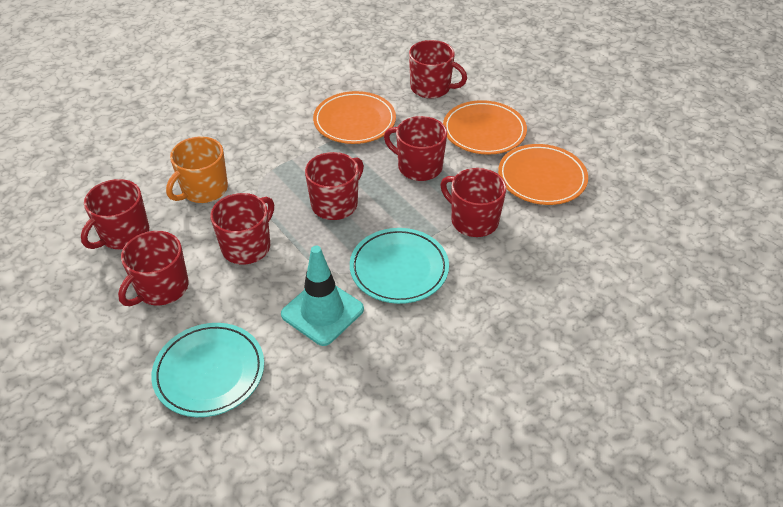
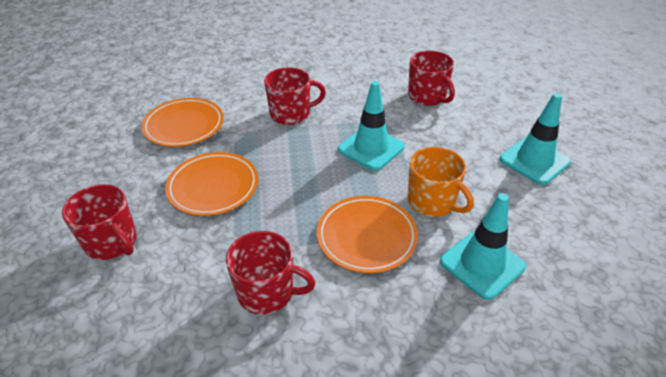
red mug: 7 -> 4
turquoise plate: 2 -> 0
turquoise traffic cone: 1 -> 3

